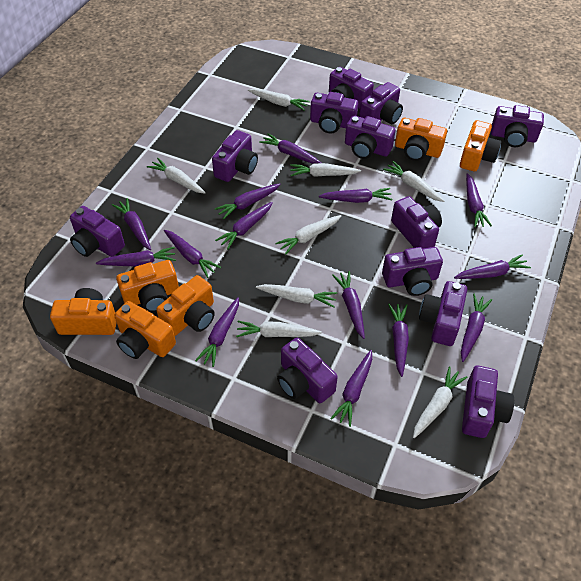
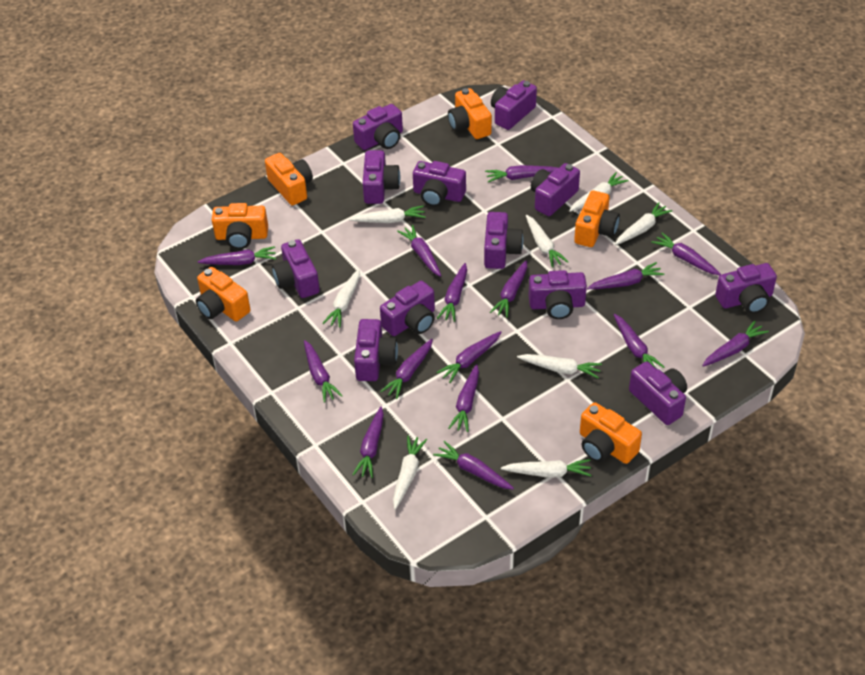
purple carrot: 14 -> 15

